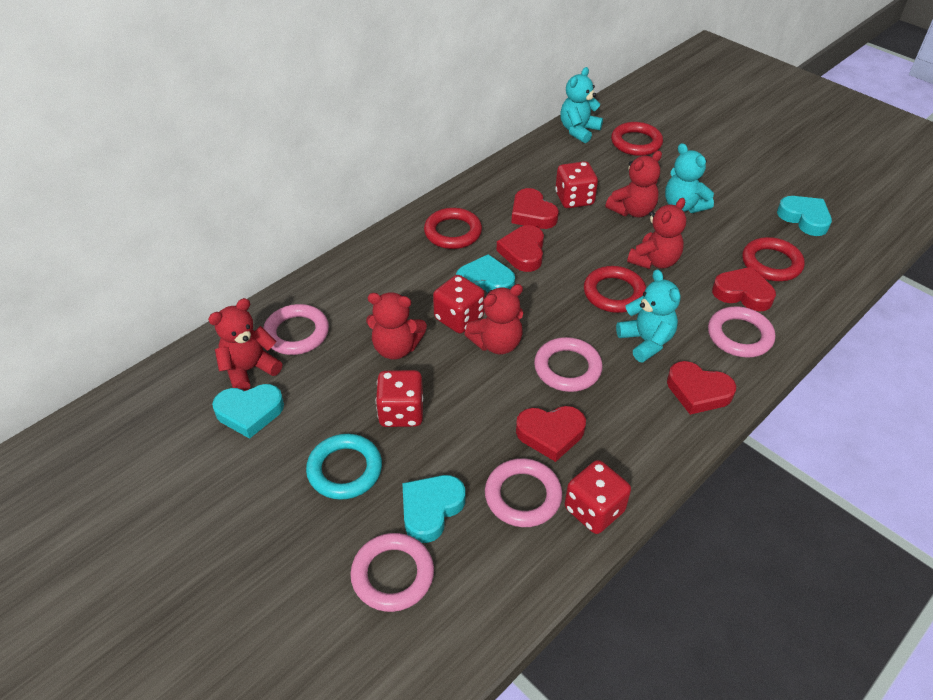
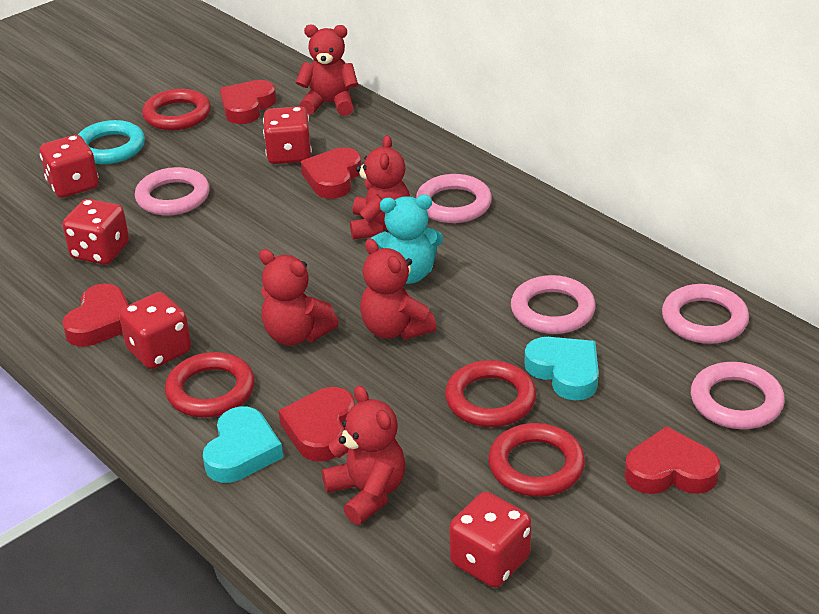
red dice: 4 -> 5
turquoise heart: 4 -> 2
turquoise teddy bear: 3 -> 1

